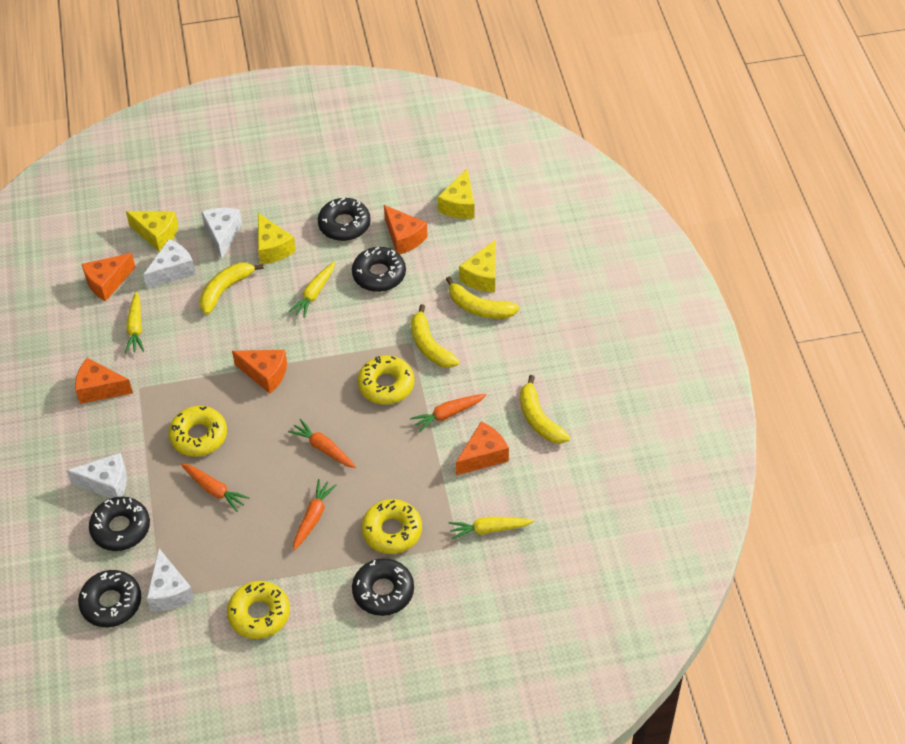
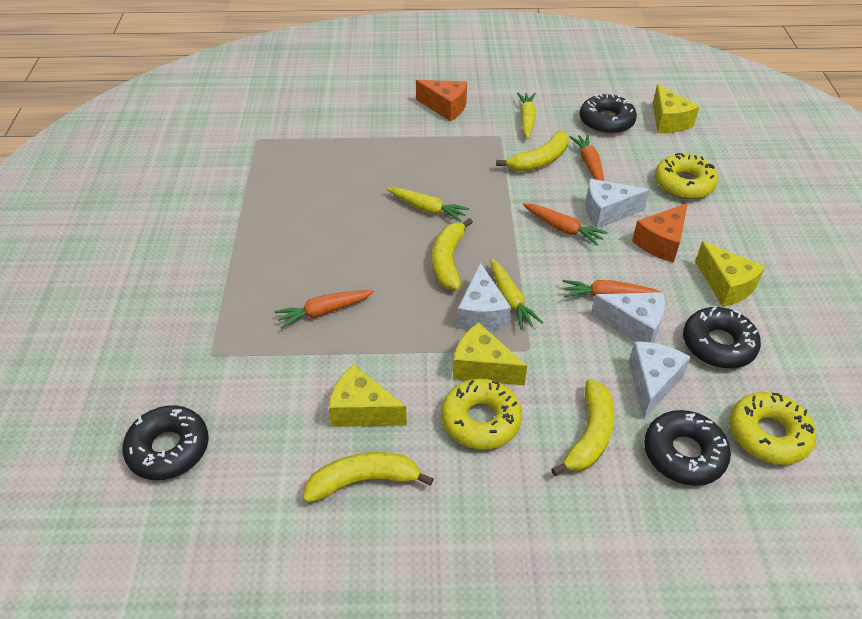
black donut: 5 -> 4
orange cheese: 5 -> 2
yellow donut: 4 -> 3

